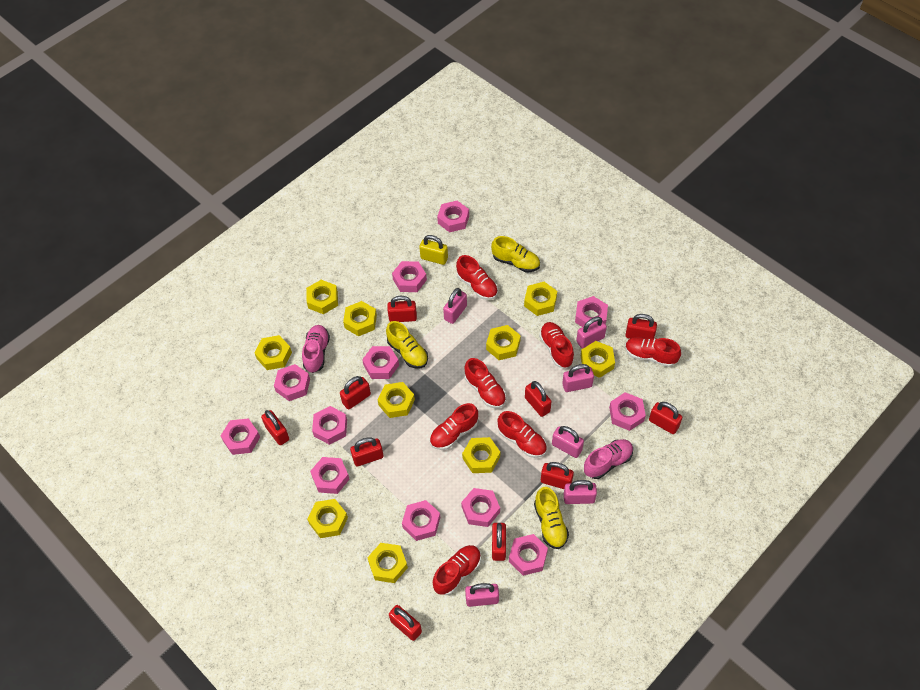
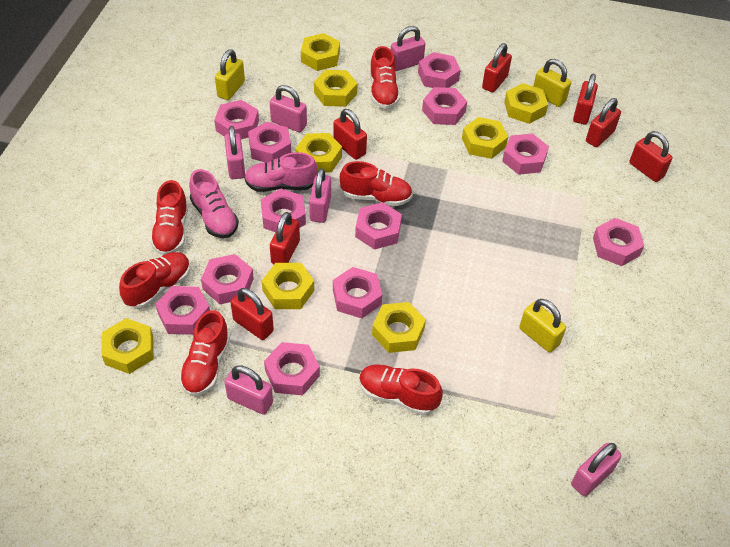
red padlock: 10 -> 7
red shoe: 7 -> 6
yellow nut: 10 -> 8
yellow padlock: 1 -> 3
yellow shoe: 3 -> 0

